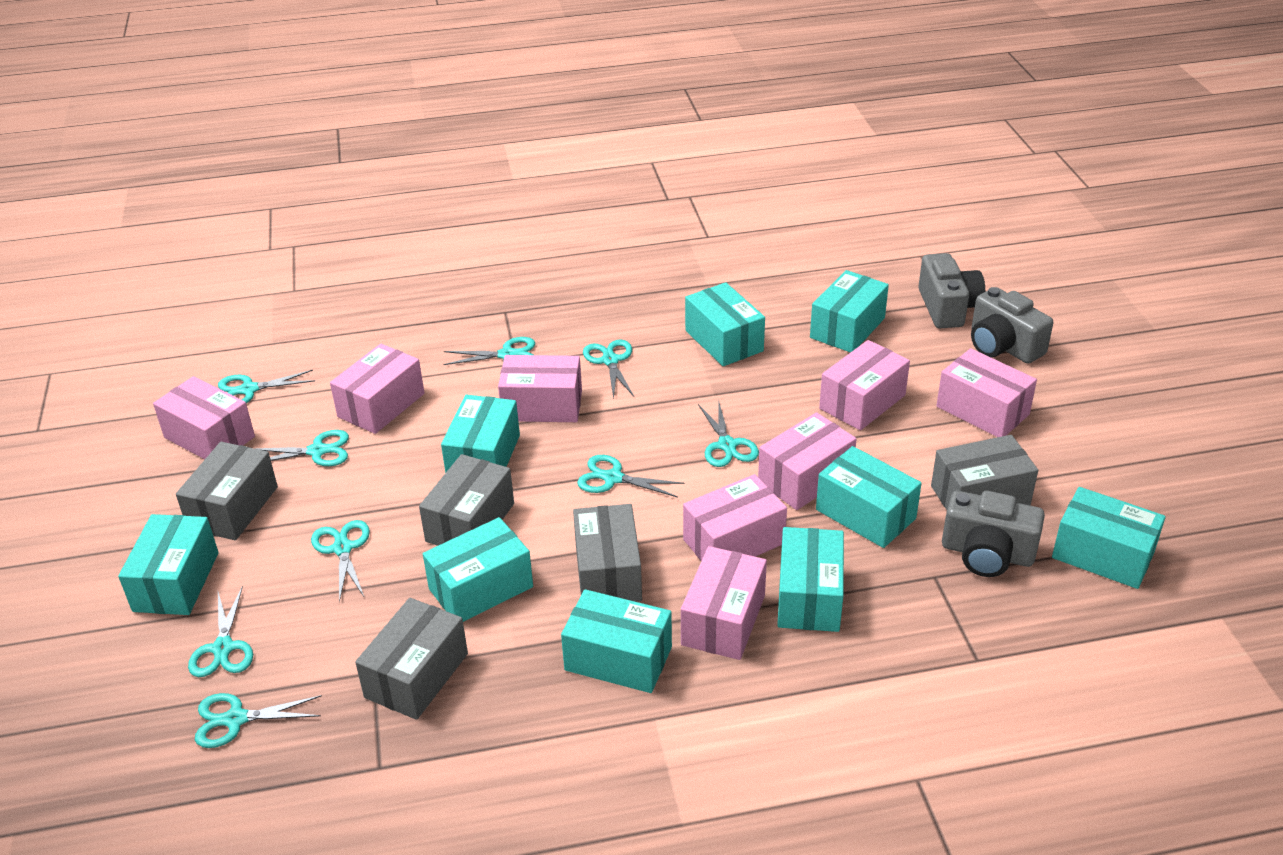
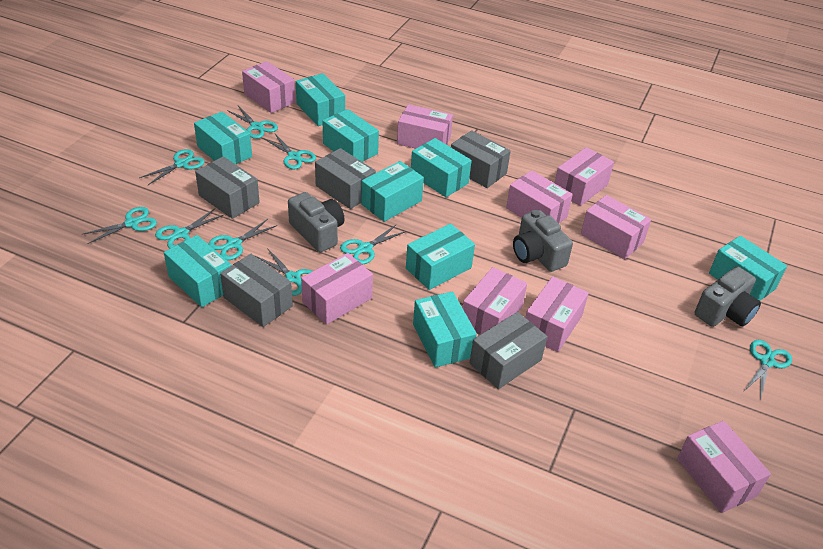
pink box: 8 -> 9

